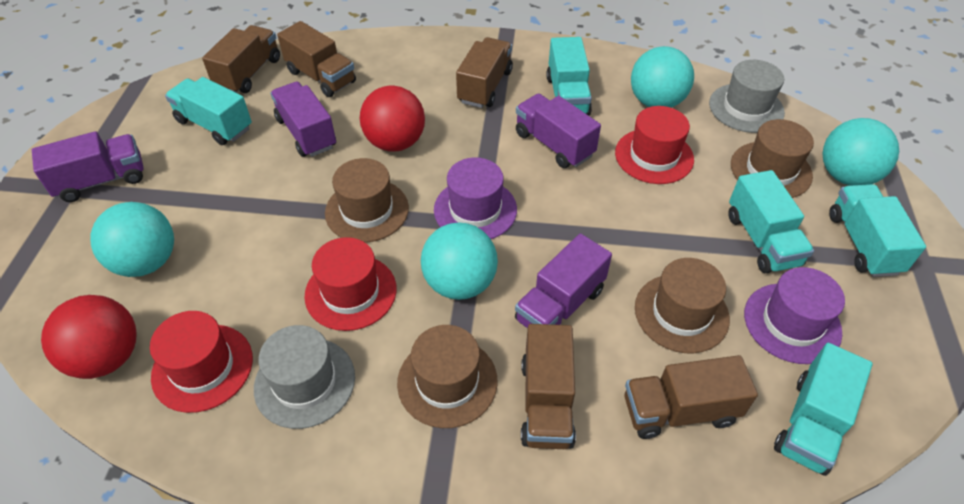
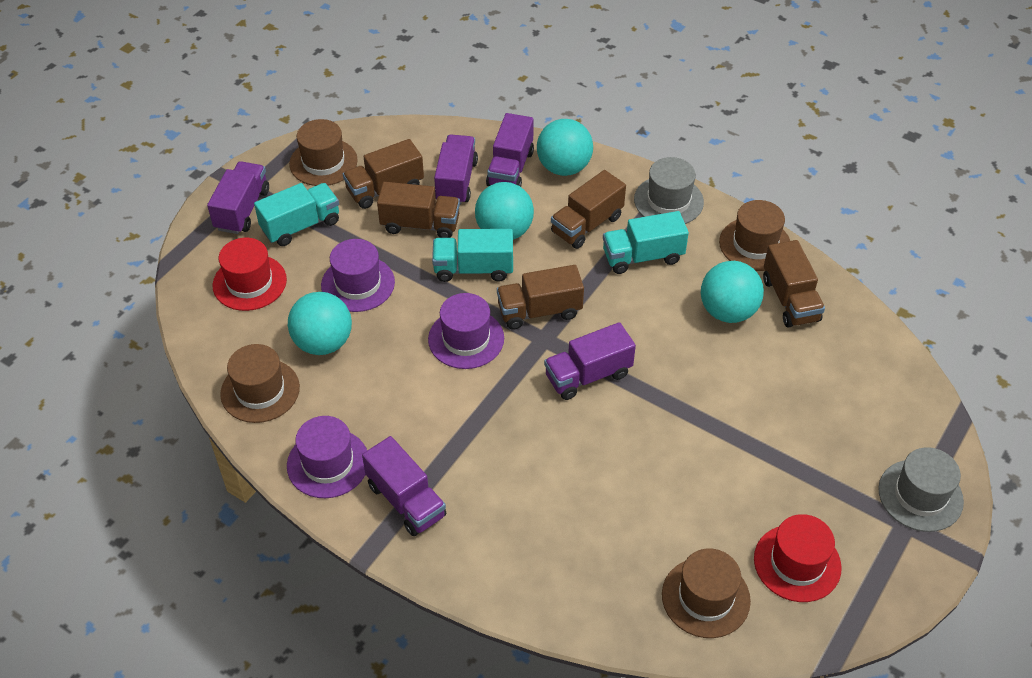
purple hat: 2 -> 3
purple truck: 4 -> 5
red ball: 2 -> 0
red hat: 3 -> 2
turquoise truck: 5 -> 3

